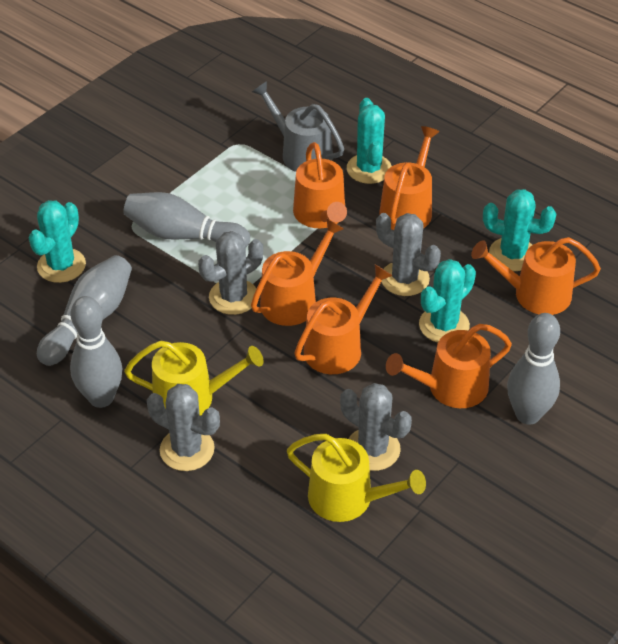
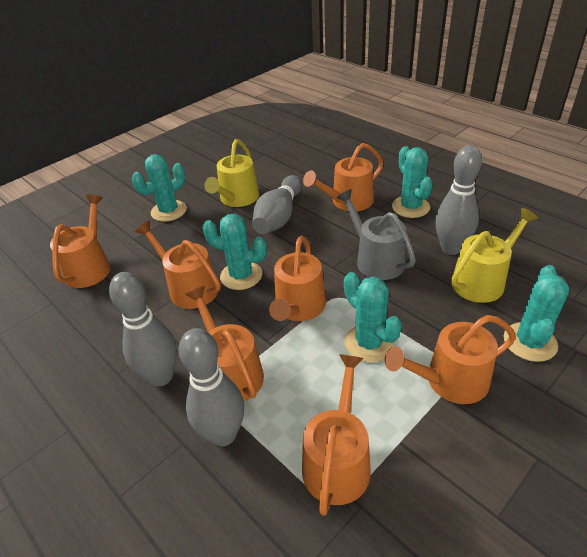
grey cactus: 4 -> 0
orange watering can: 6 -> 7
turquoise cactus: 4 -> 5

